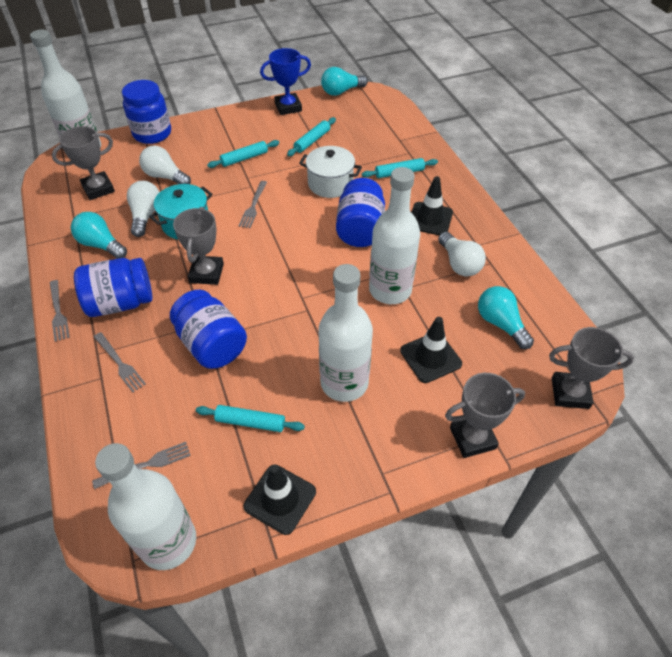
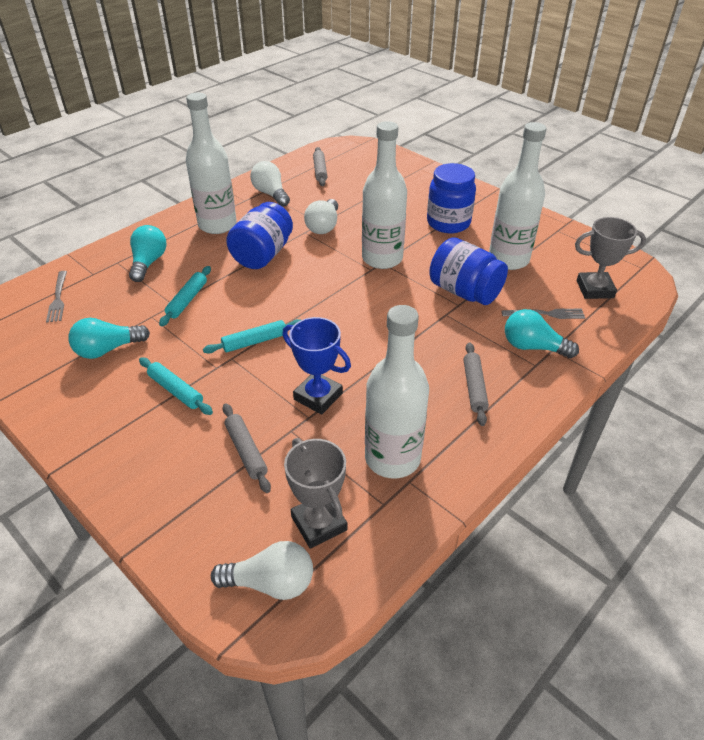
black traffic cone: 3 -> 0
blue jar: 4 -> 3
grey fork: 4 -> 2
grey rolling pin: 0 -> 3
grey trophy: 4 -> 2
turquoise pot: 1 -> 0
turquoise rolling pin: 4 -> 3
white pot: 1 -> 0

